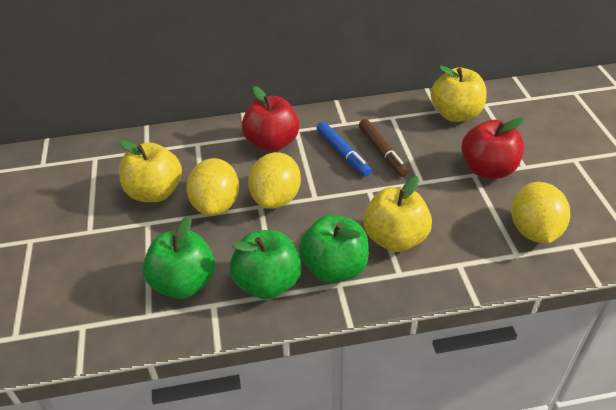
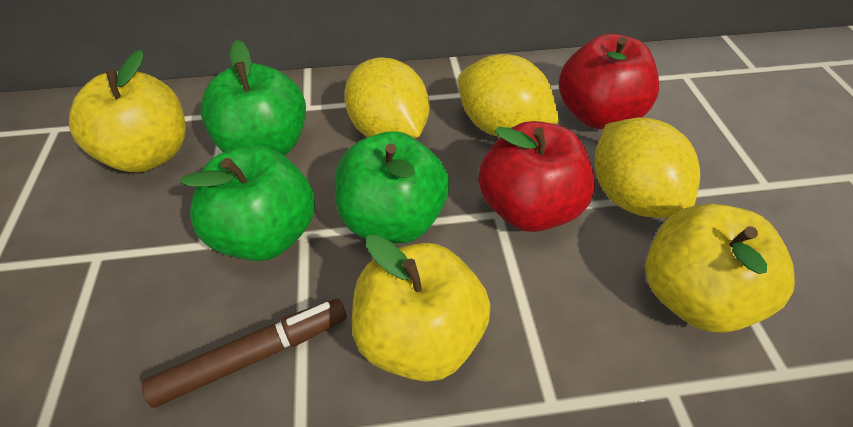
blue marker: 1 -> 0

